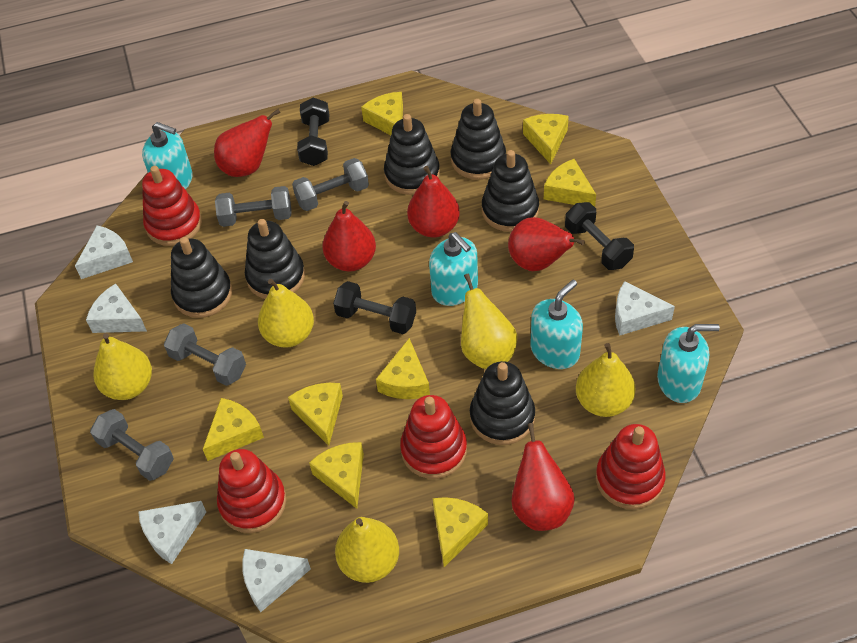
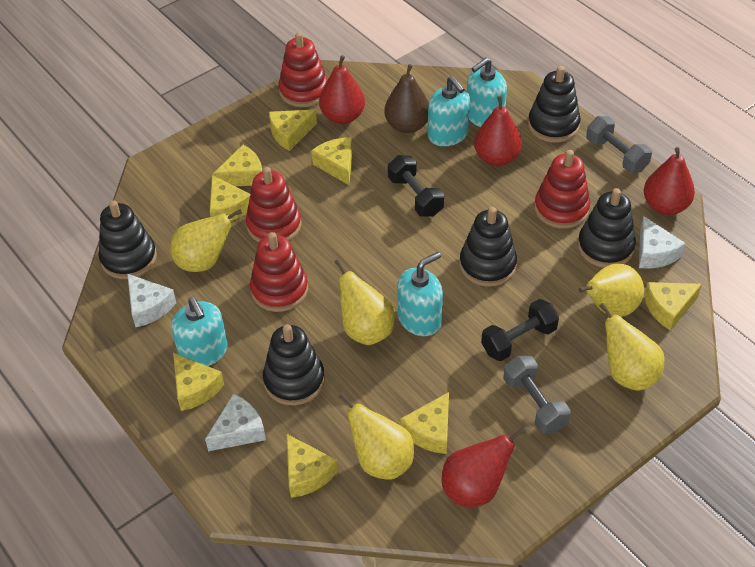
black dumbbell: 3 -> 2
black stacking toy: 6 -> 5
brown pear: 0 -> 1
grey dumbbell: 4 -> 2
red pear: 5 -> 4
white cheese: 5 -> 3

